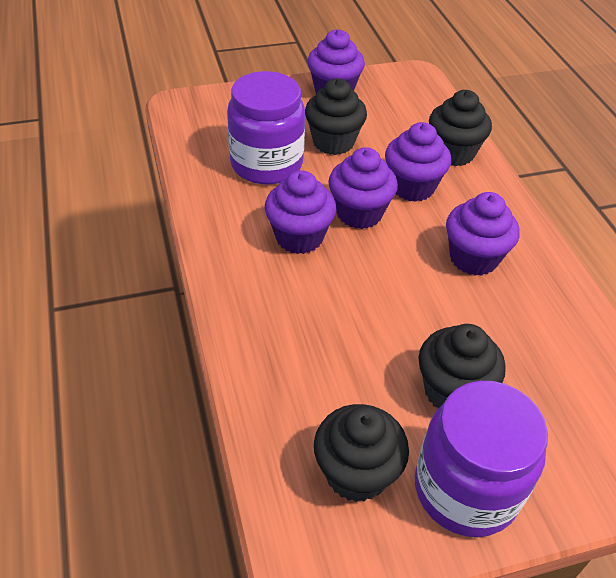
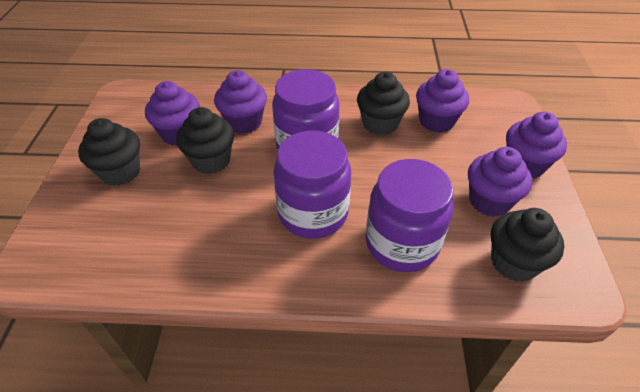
purple jar: 2 -> 3

